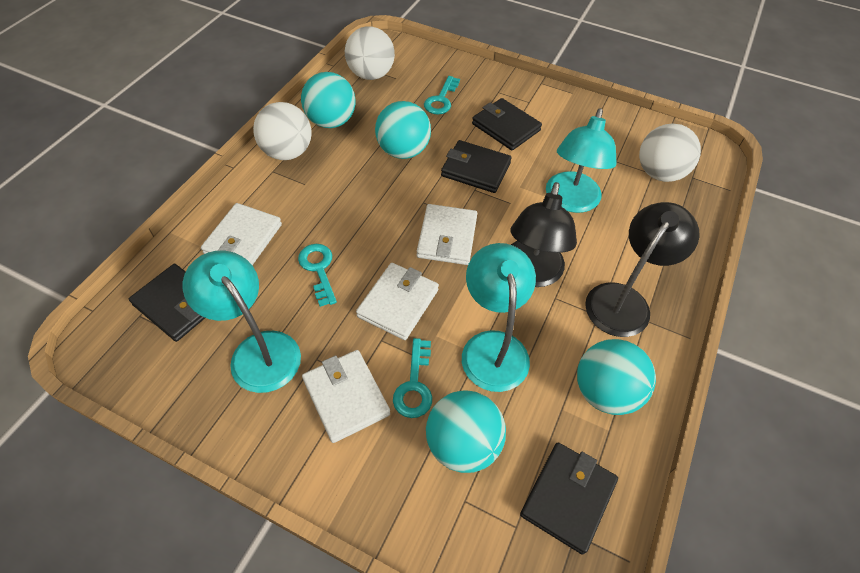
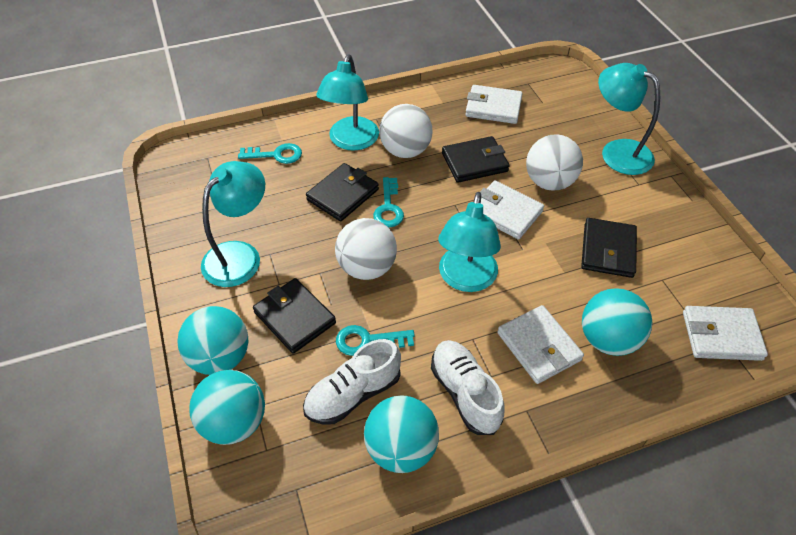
black lamp: 2 -> 0
turquoise lamp: 3 -> 4
white shoe: 0 -> 2

